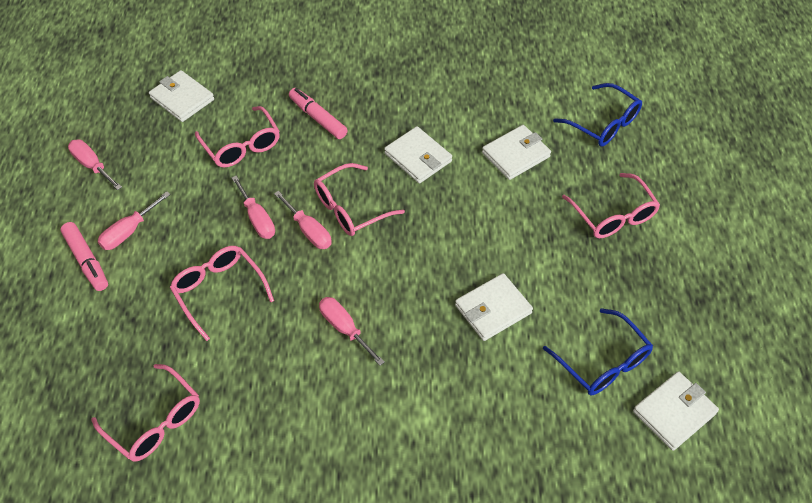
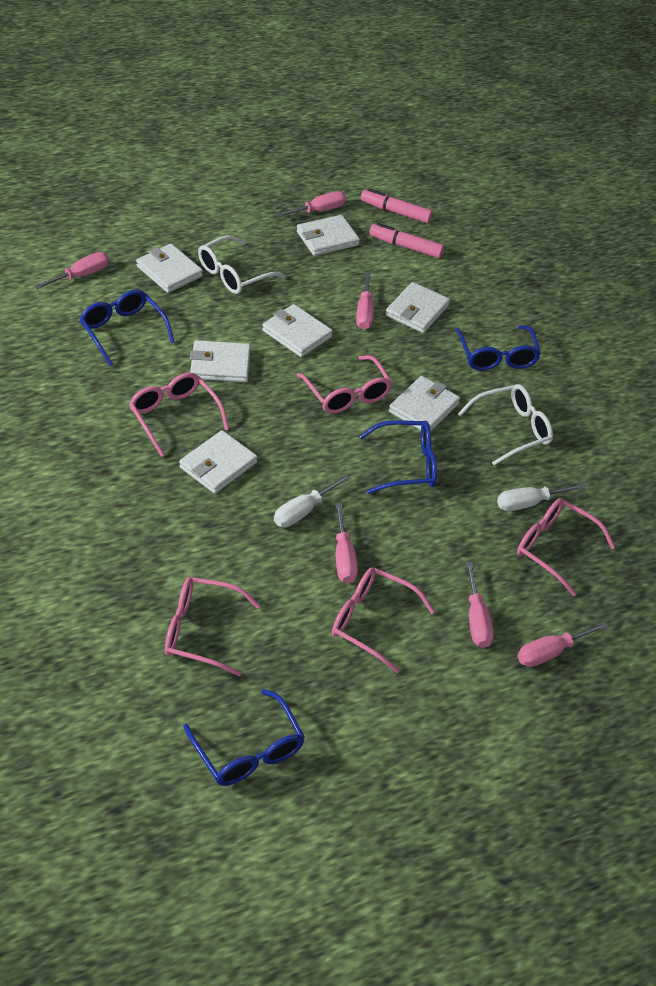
blue glasses: 2 -> 4
pink screwdriver: 5 -> 6
white glasses: 0 -> 2
white screwdriver: 0 -> 2
white wallet: 5 -> 7

